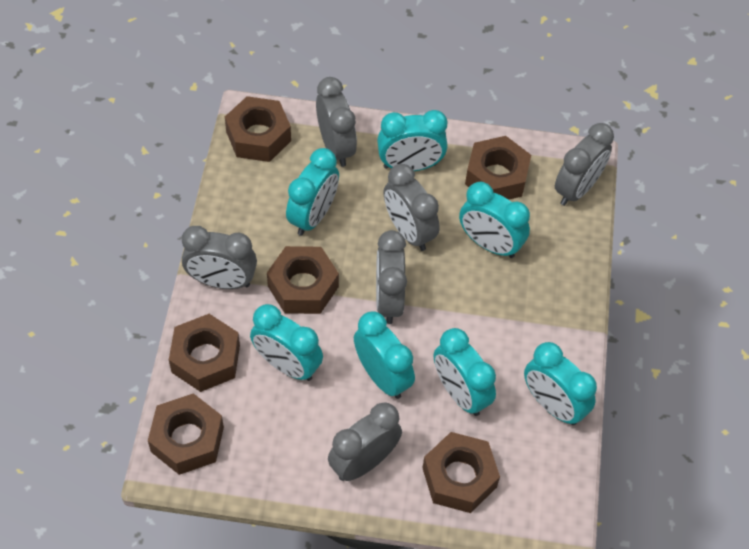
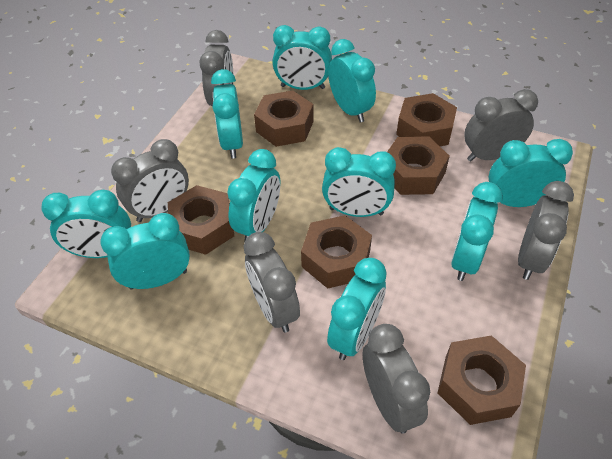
turquoise clock: 7 -> 10

